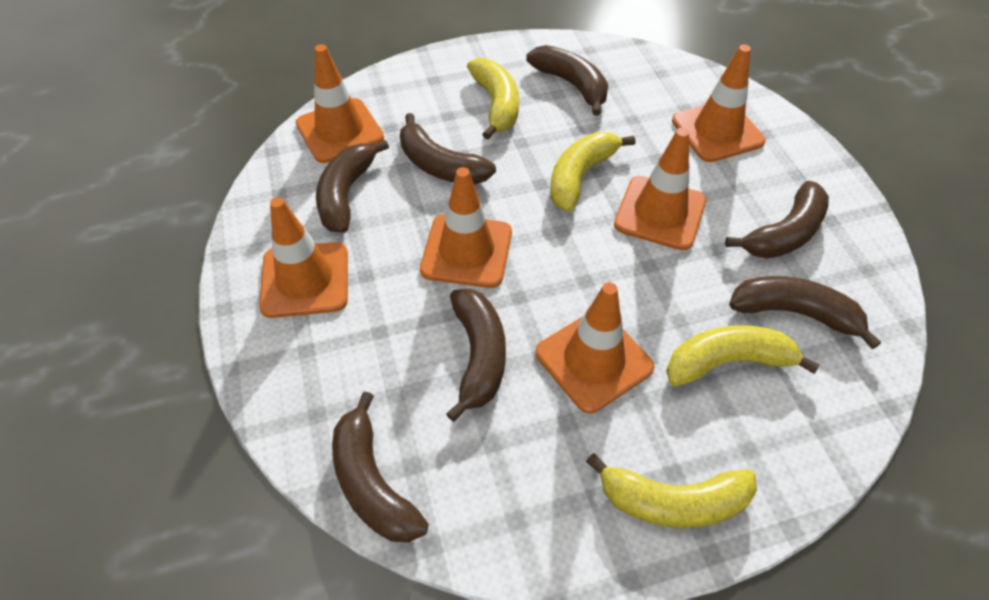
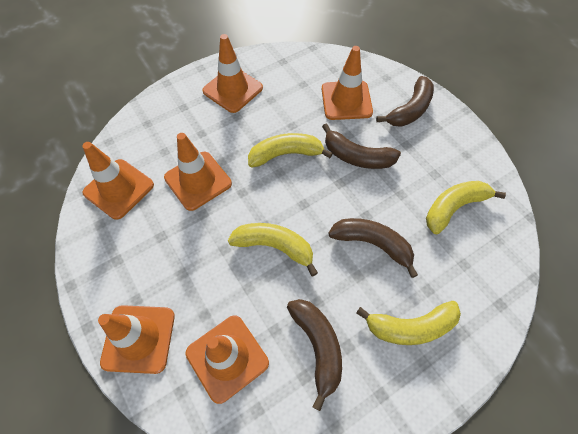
brown banana: 7 -> 4

